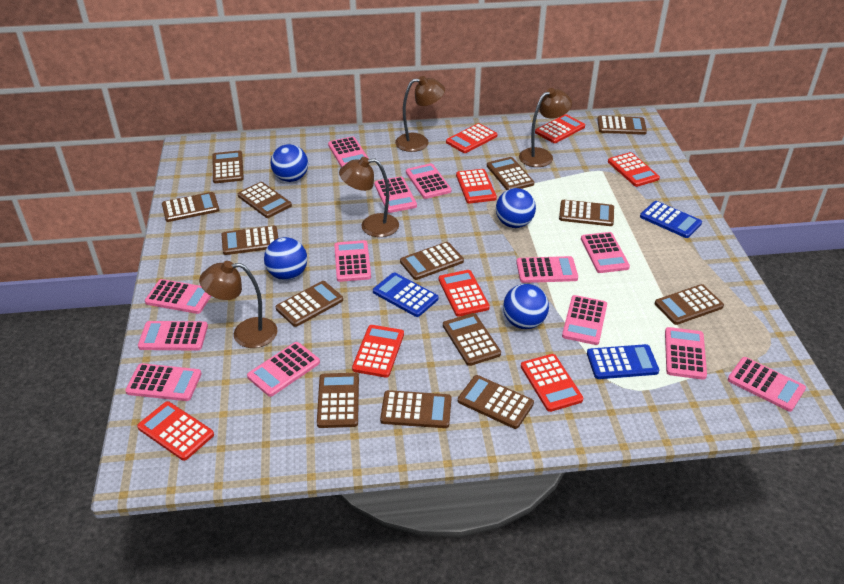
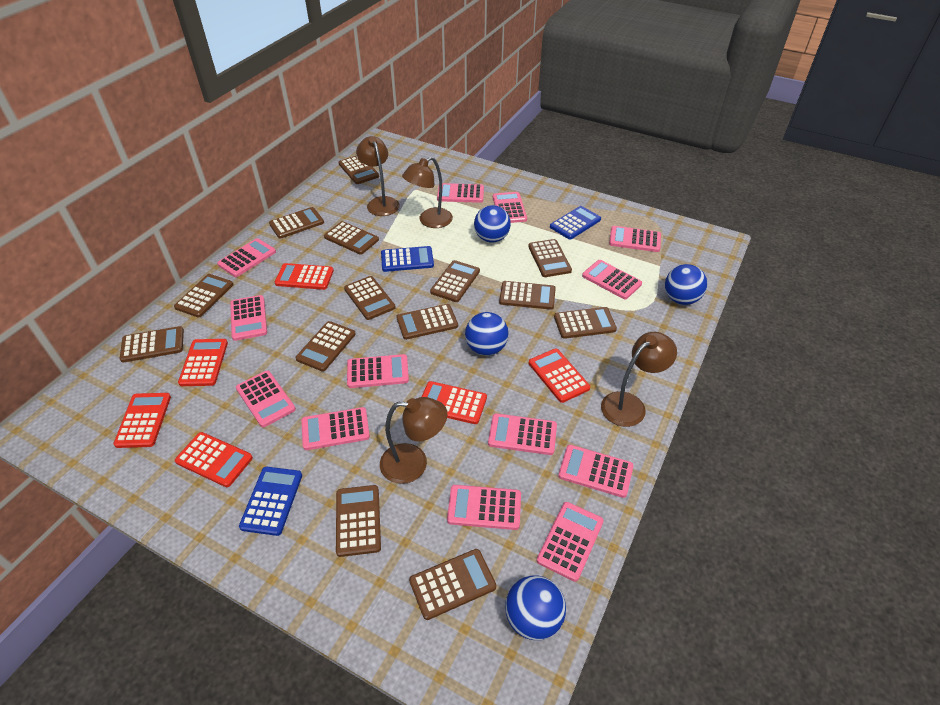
red calculator: 8 -> 6

